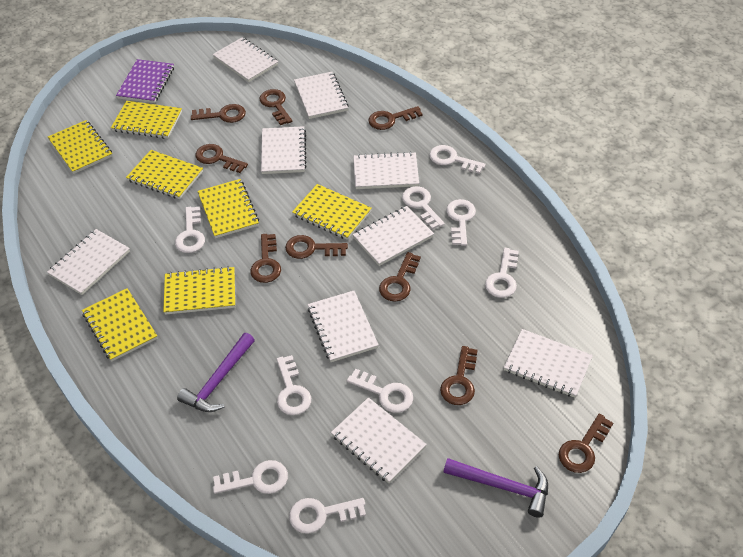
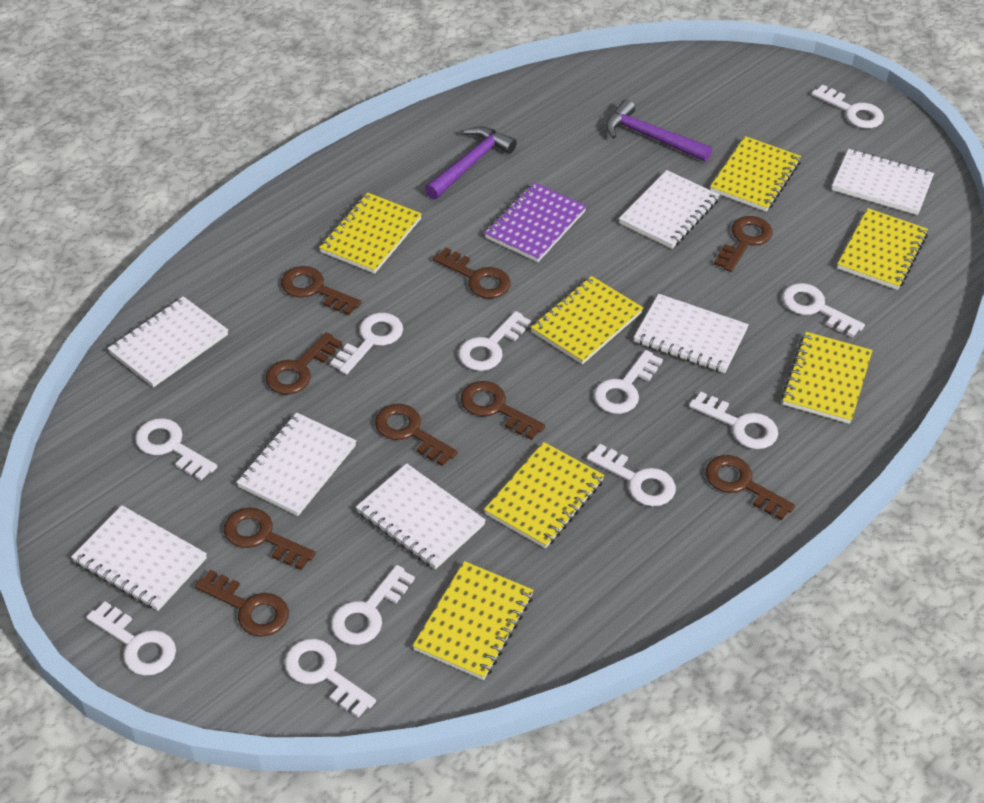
white key: 9 -> 11
white notebook: 9 -> 7

